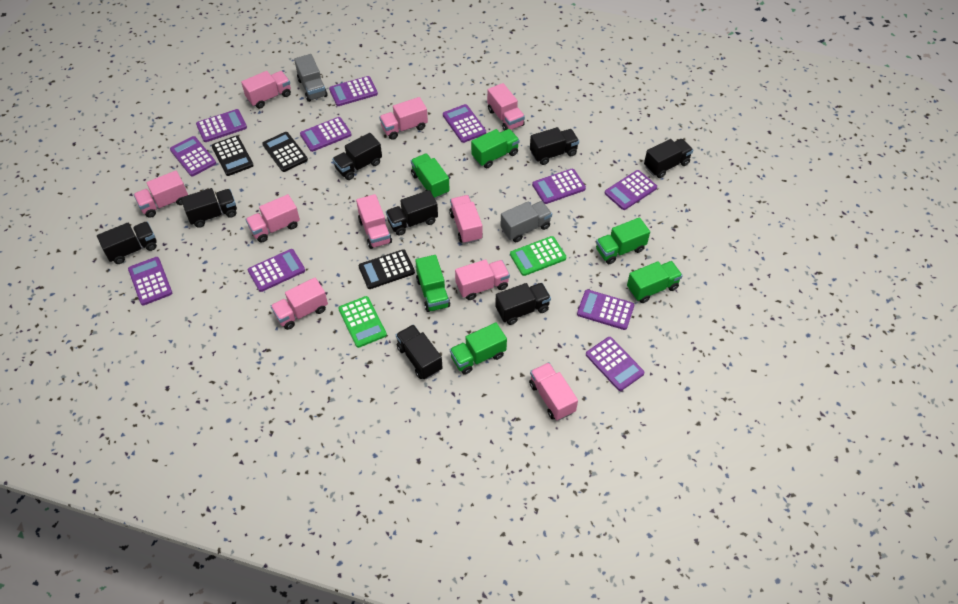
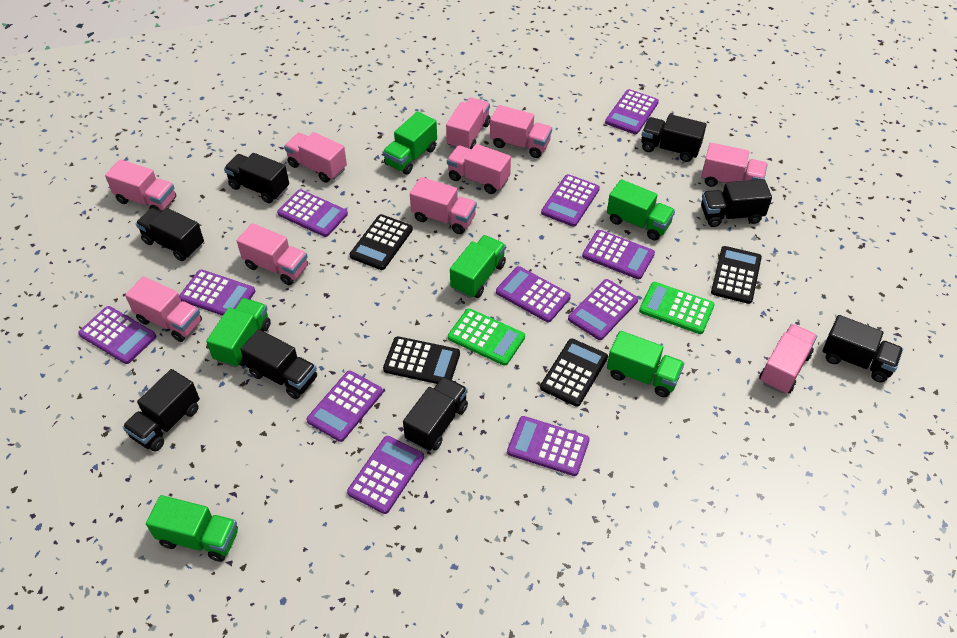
black calculator: 3 -> 4
grey truck: 2 -> 0

